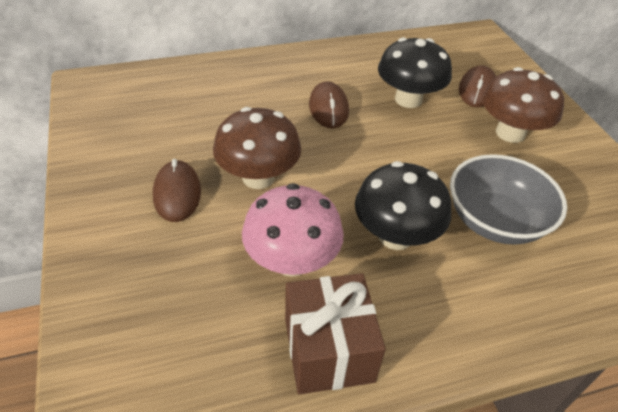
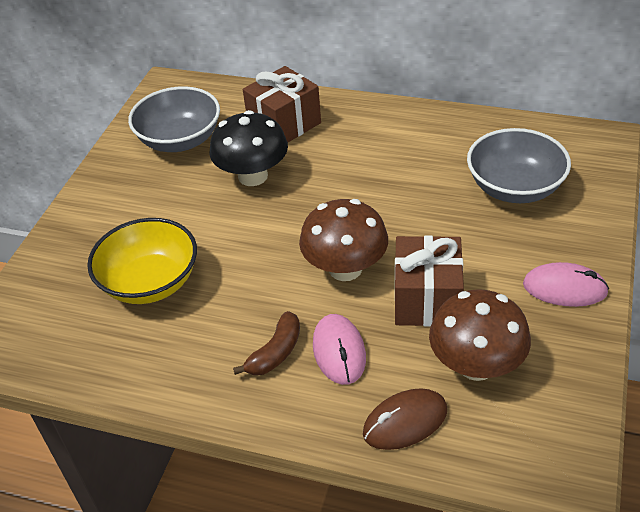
black mushroom: 2 -> 1
brown banana: 0 -> 1
brown gift: 1 -> 2
brown mouse: 3 -> 1
grey bowl: 1 -> 2
pink mouse: 0 -> 2
pink mushroom: 1 -> 0
yellow bowl: 0 -> 1

